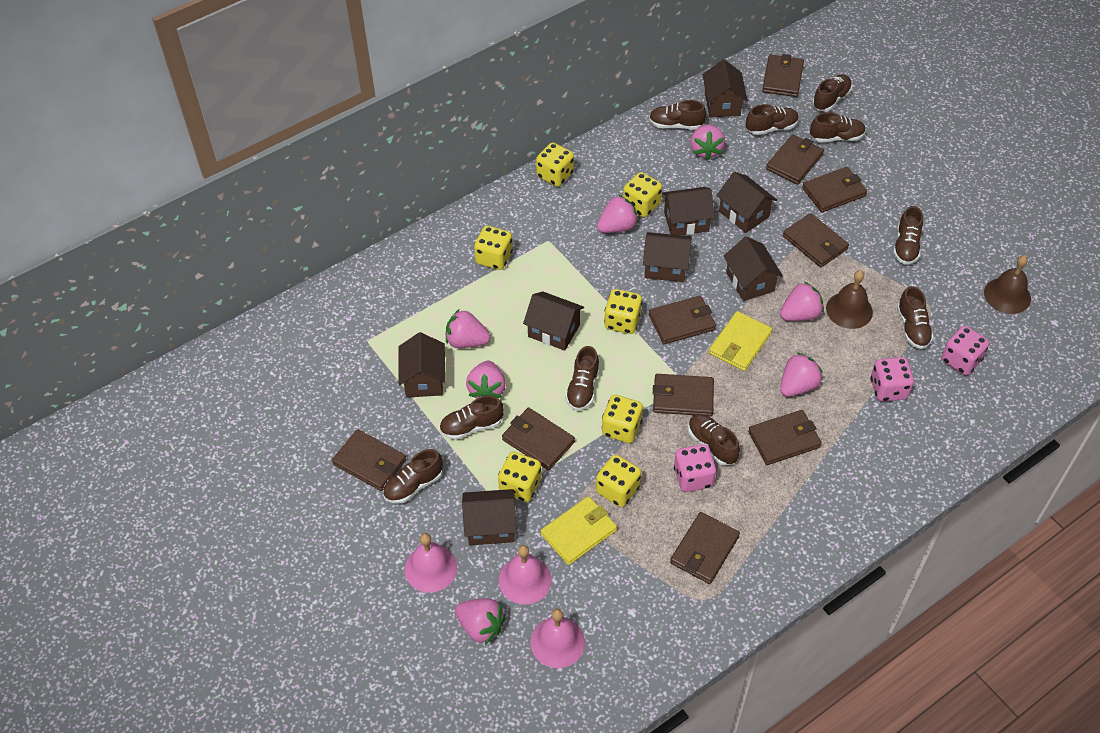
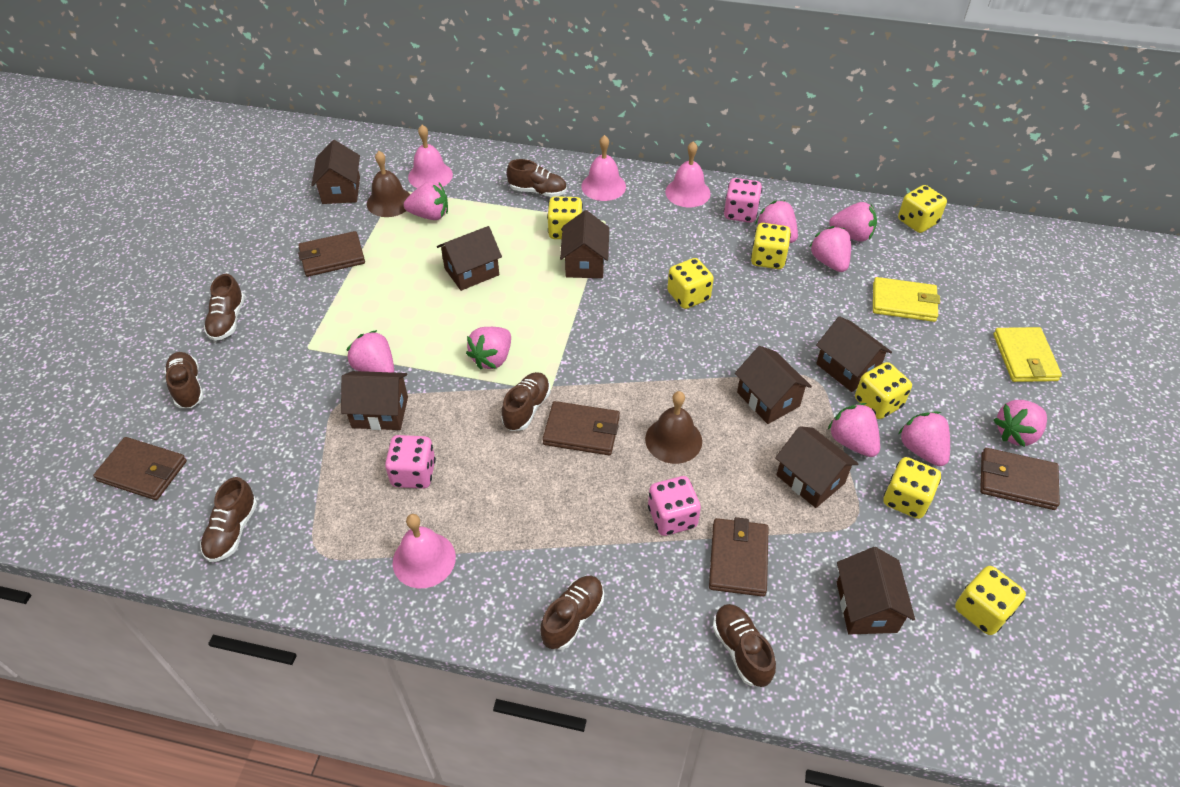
brown shoe: 10 -> 7
brown wallet: 10 -> 5
pink bell: 3 -> 4
pink strawberry: 7 -> 9

